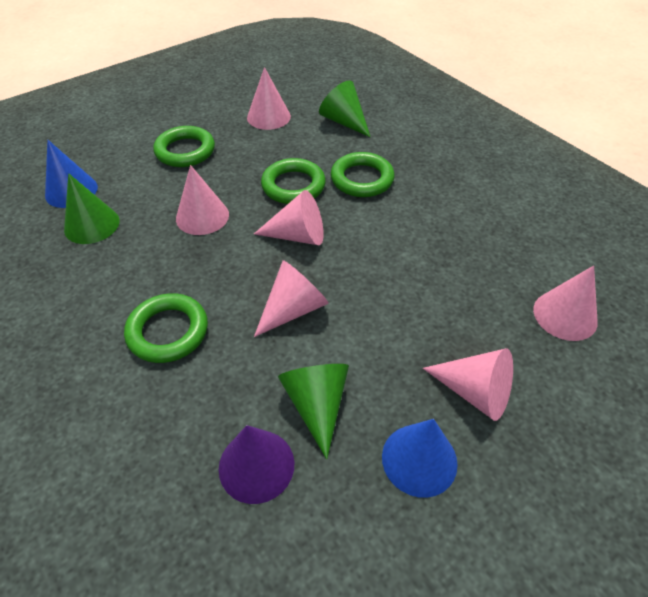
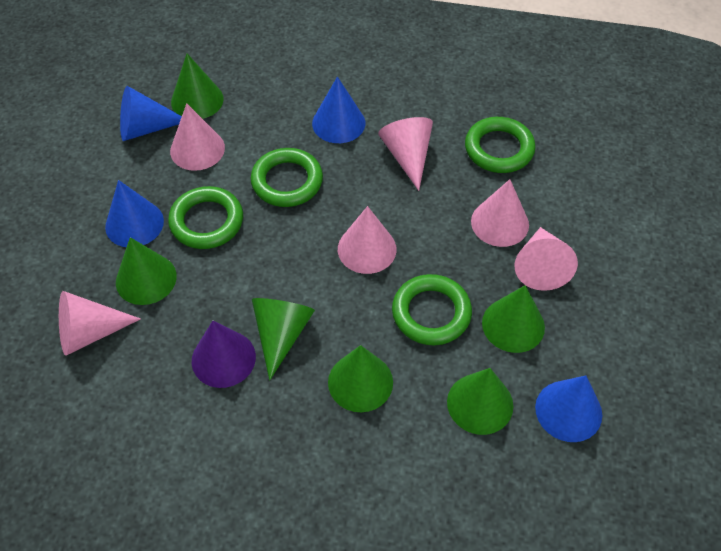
blue cone: 2 -> 4
green cone: 3 -> 6

